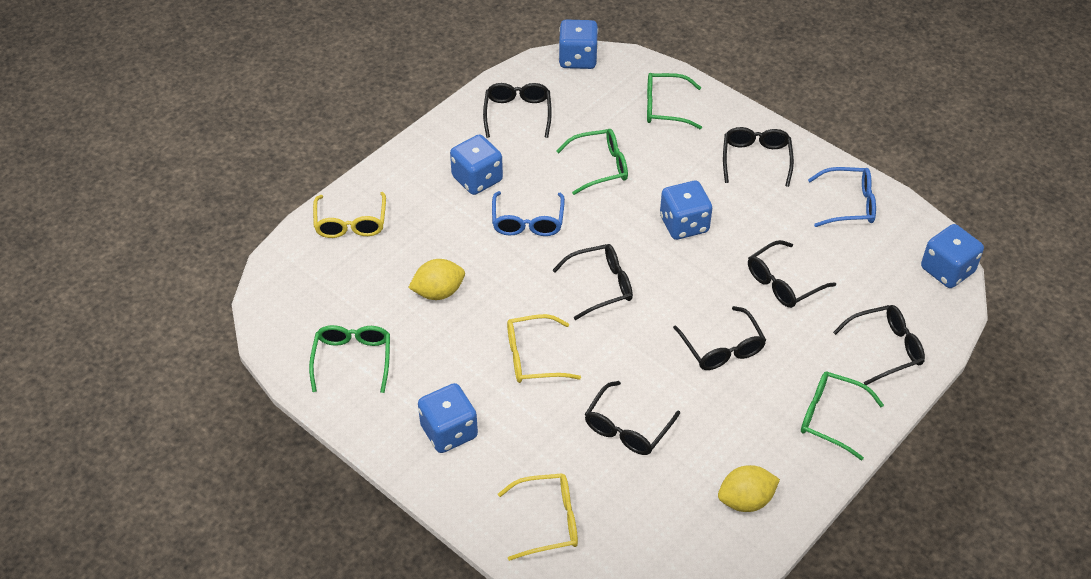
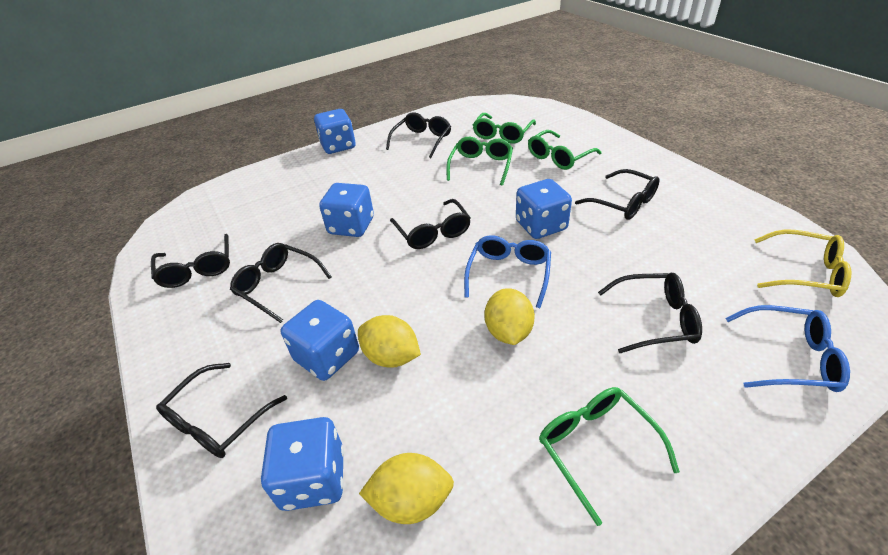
yellow glasses: 3 -> 1
yellow lemon: 2 -> 3

